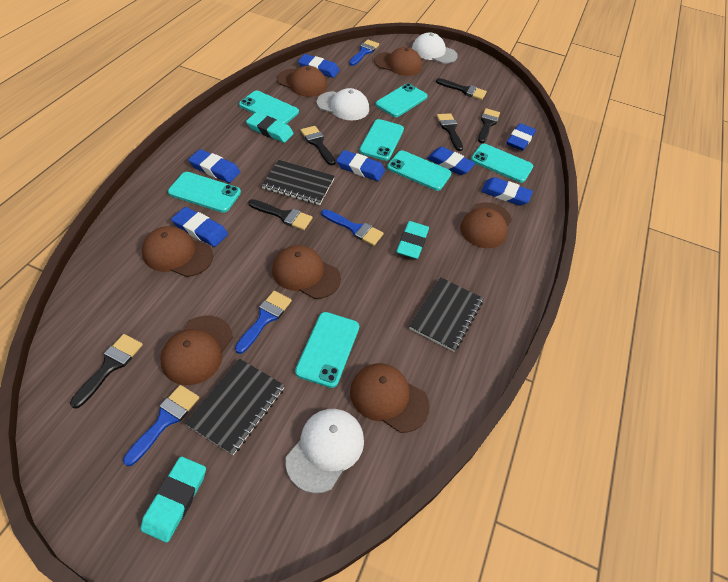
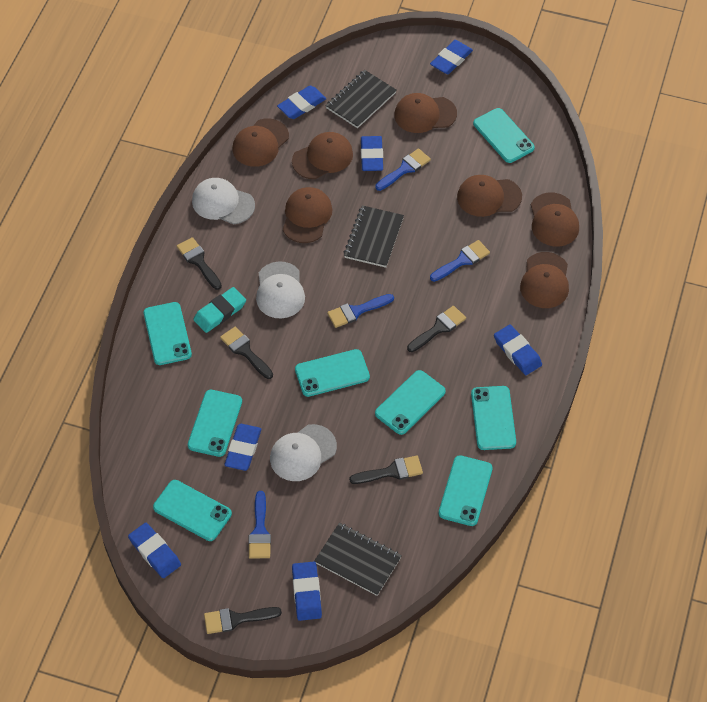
black brush: 6 -> 5
turquoise eraser: 3 -> 1
turquoise phone: 7 -> 8

